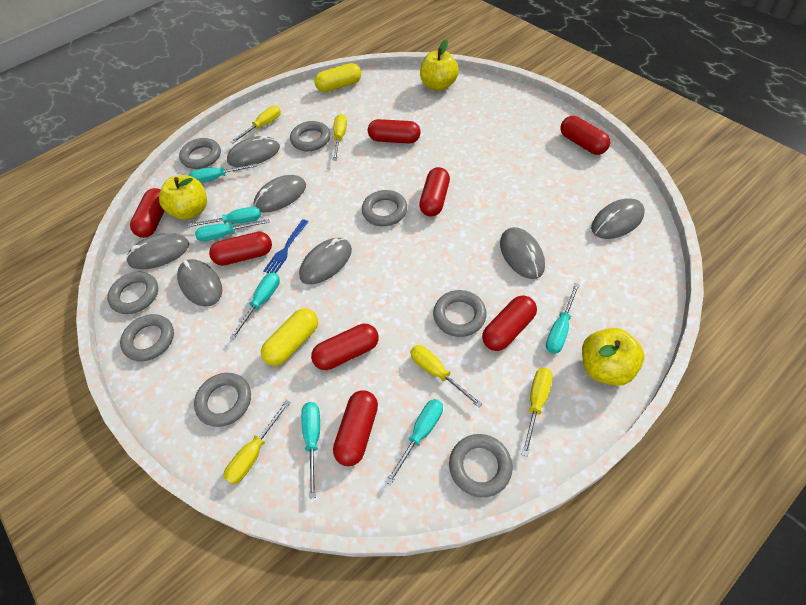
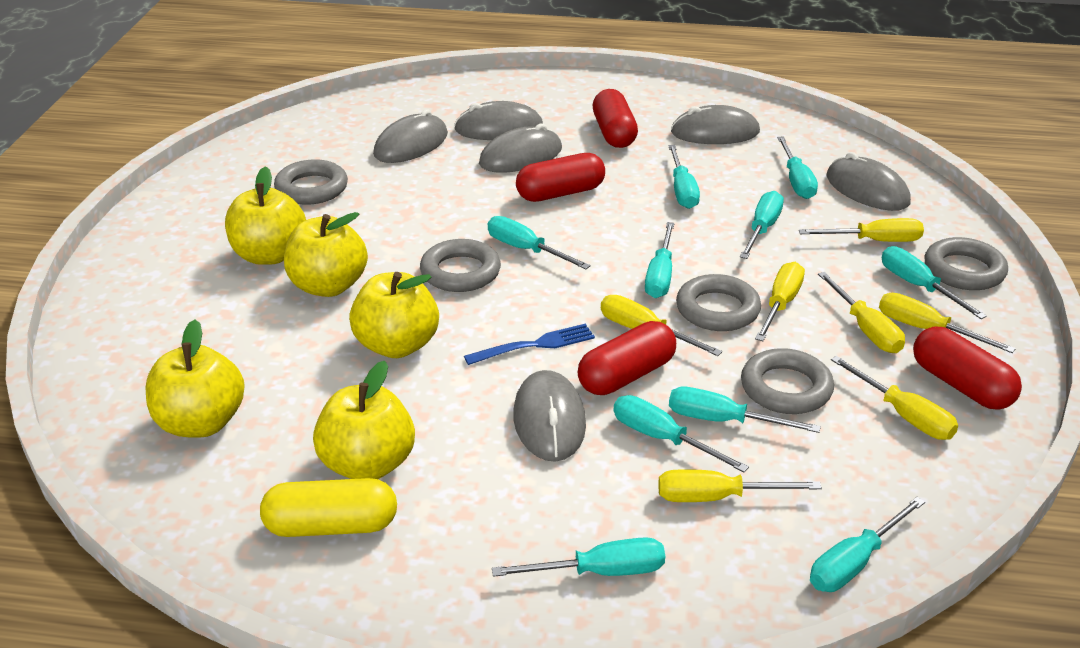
grey mouse: 7 -> 6
grey ring: 8 -> 5
red capsule: 8 -> 4
turquoise screwdriver: 7 -> 10
yellow apple: 3 -> 5
yellow capsule: 2 -> 1
yellow screwdriver: 5 -> 7

